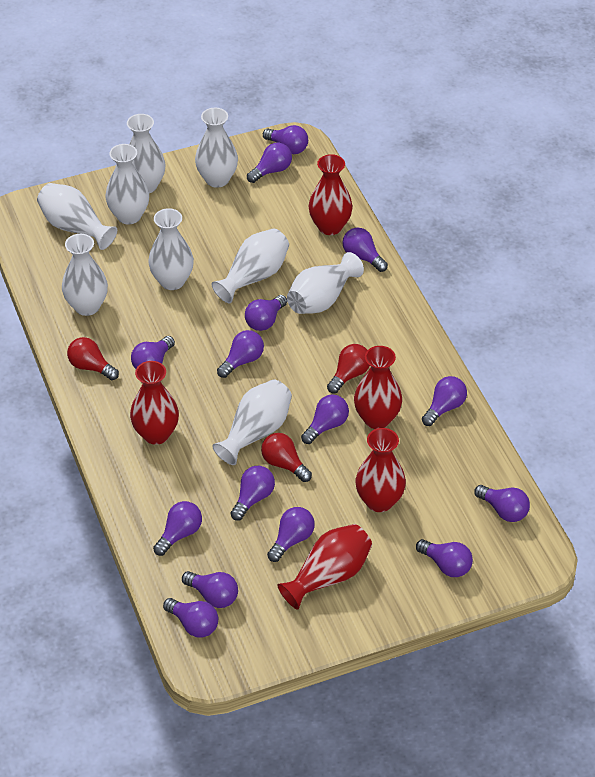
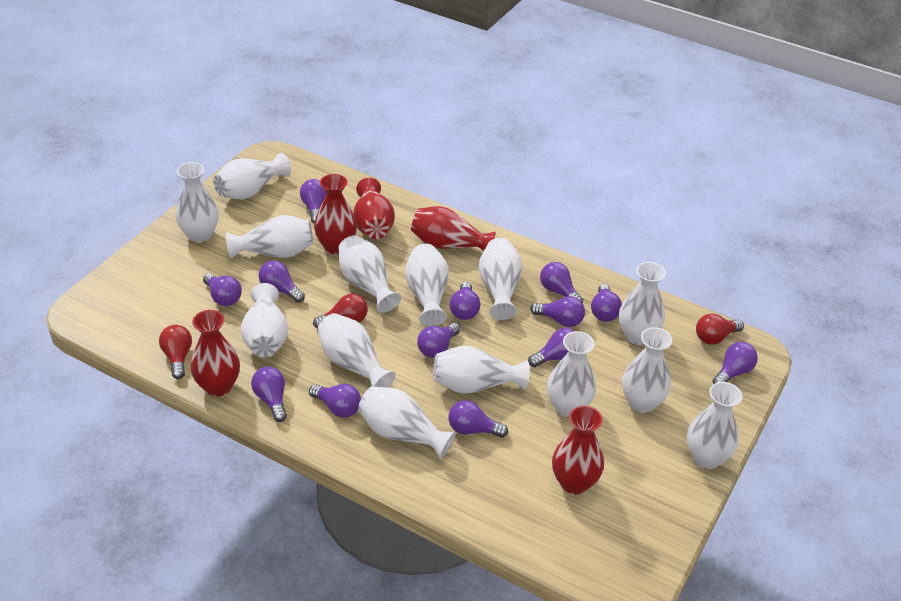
purple light bulb: 15 -> 13
white vase: 9 -> 14

